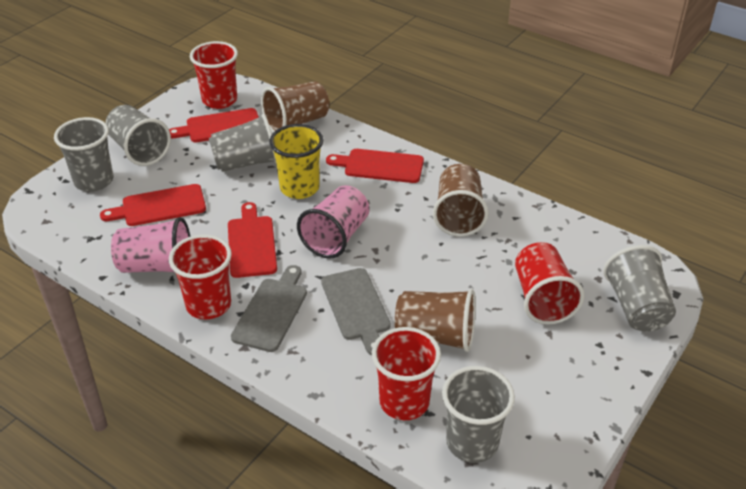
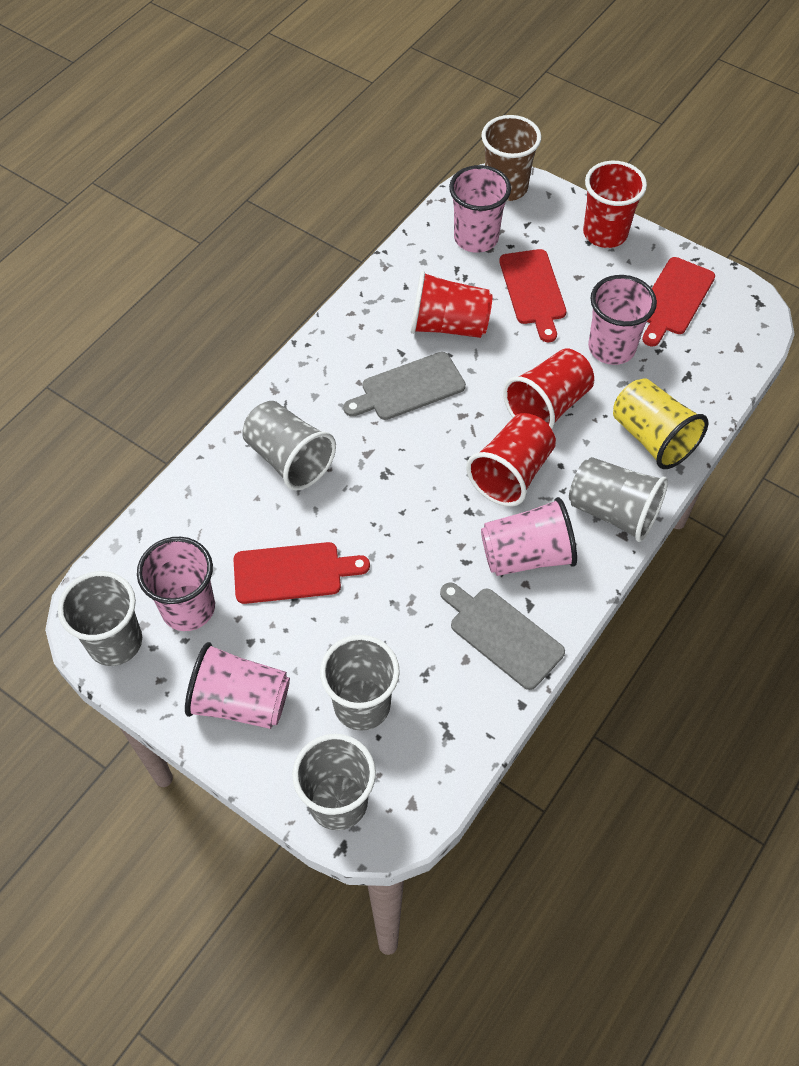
brown cup: 3 -> 1
pink cup: 2 -> 5
red cutting board: 4 -> 3

